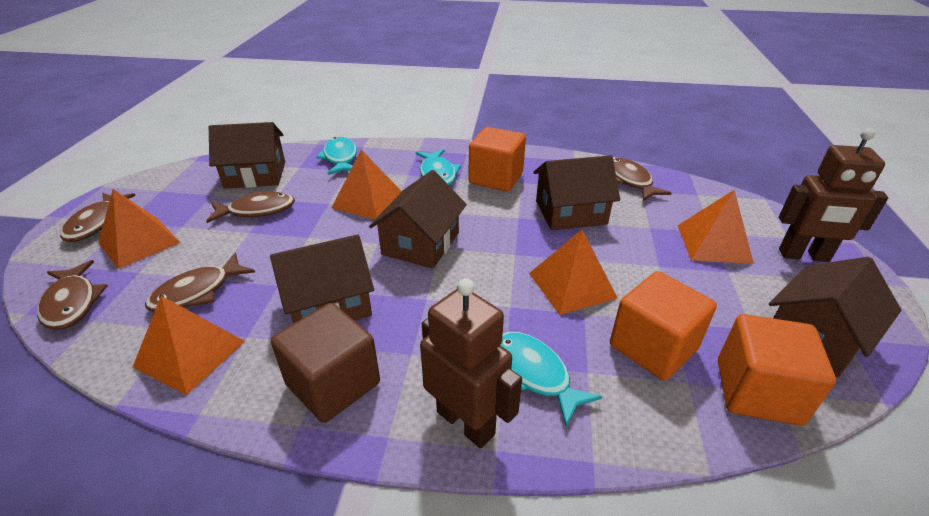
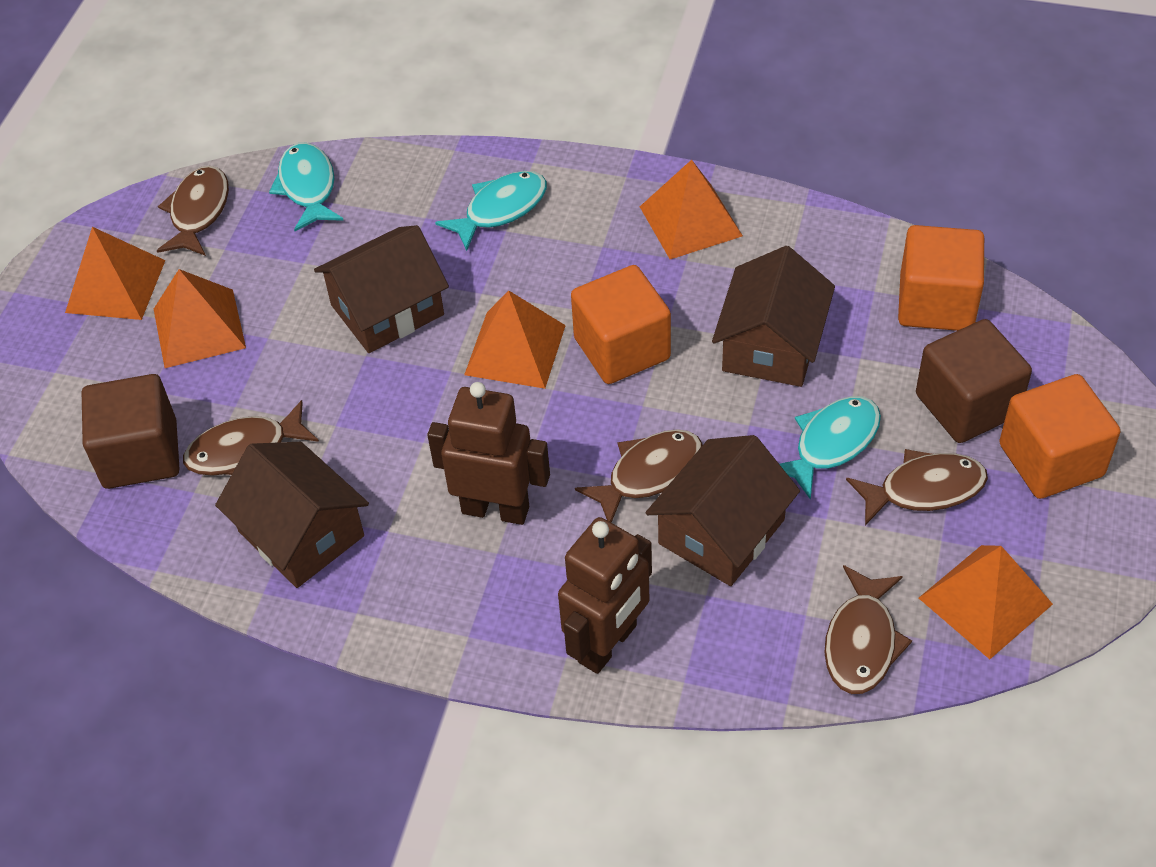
brown cube: 1 -> 2
brown house: 5 -> 4

